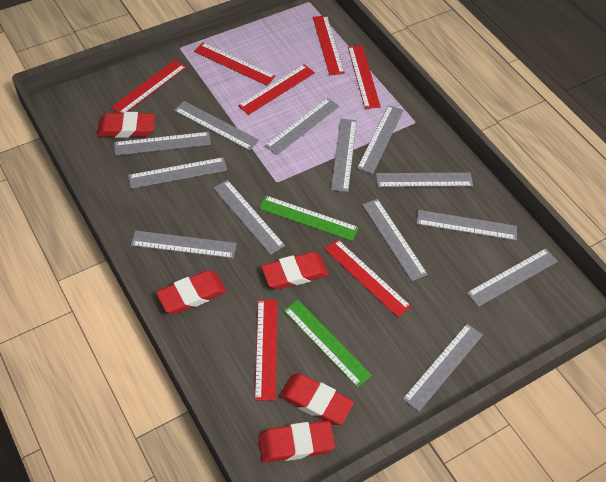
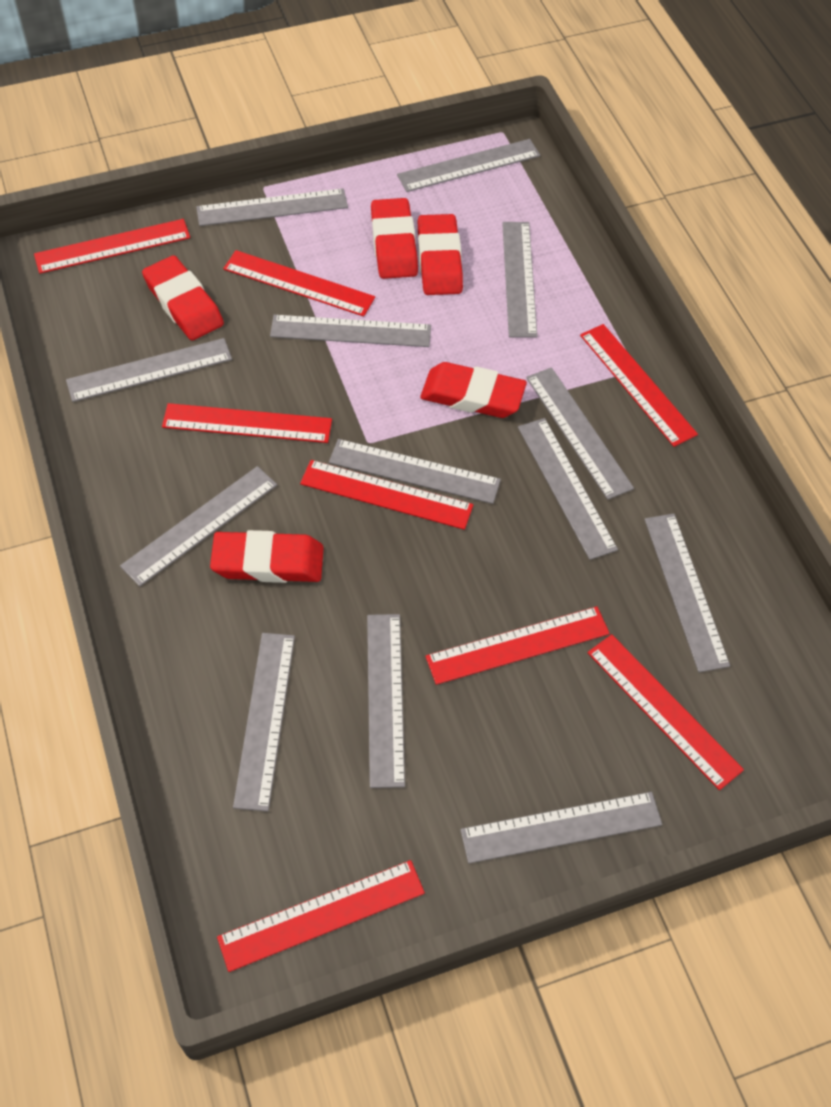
green ruler: 2 -> 0
red ruler: 7 -> 8

